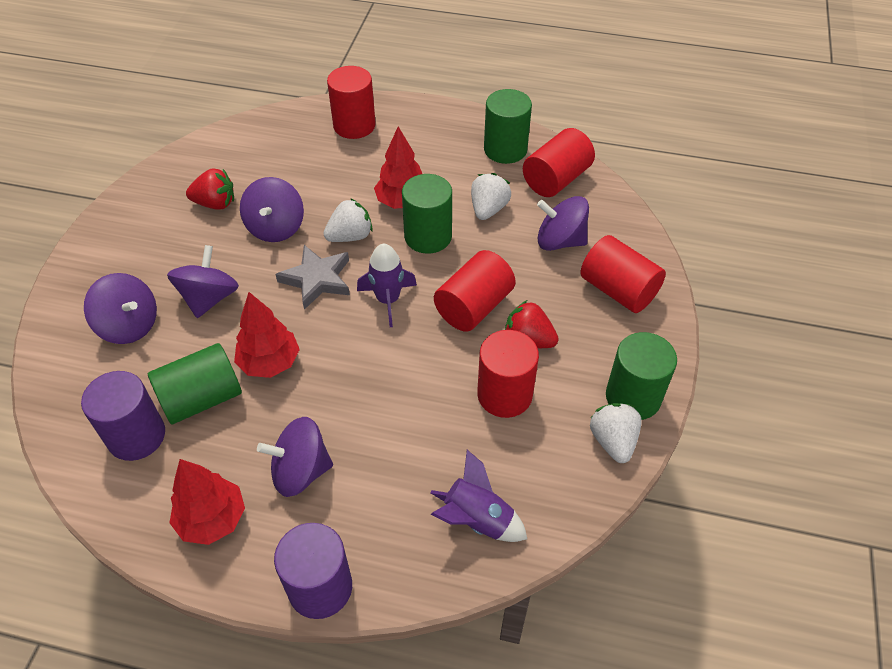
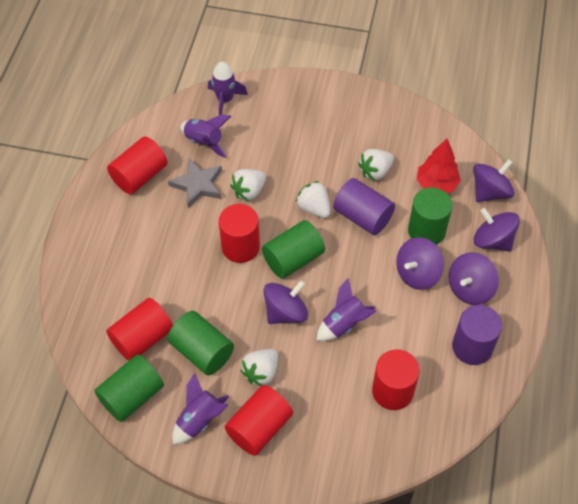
purple rocket: 2 -> 4
red strawberry: 2 -> 0
red tree: 3 -> 1
white strawberry: 3 -> 4

